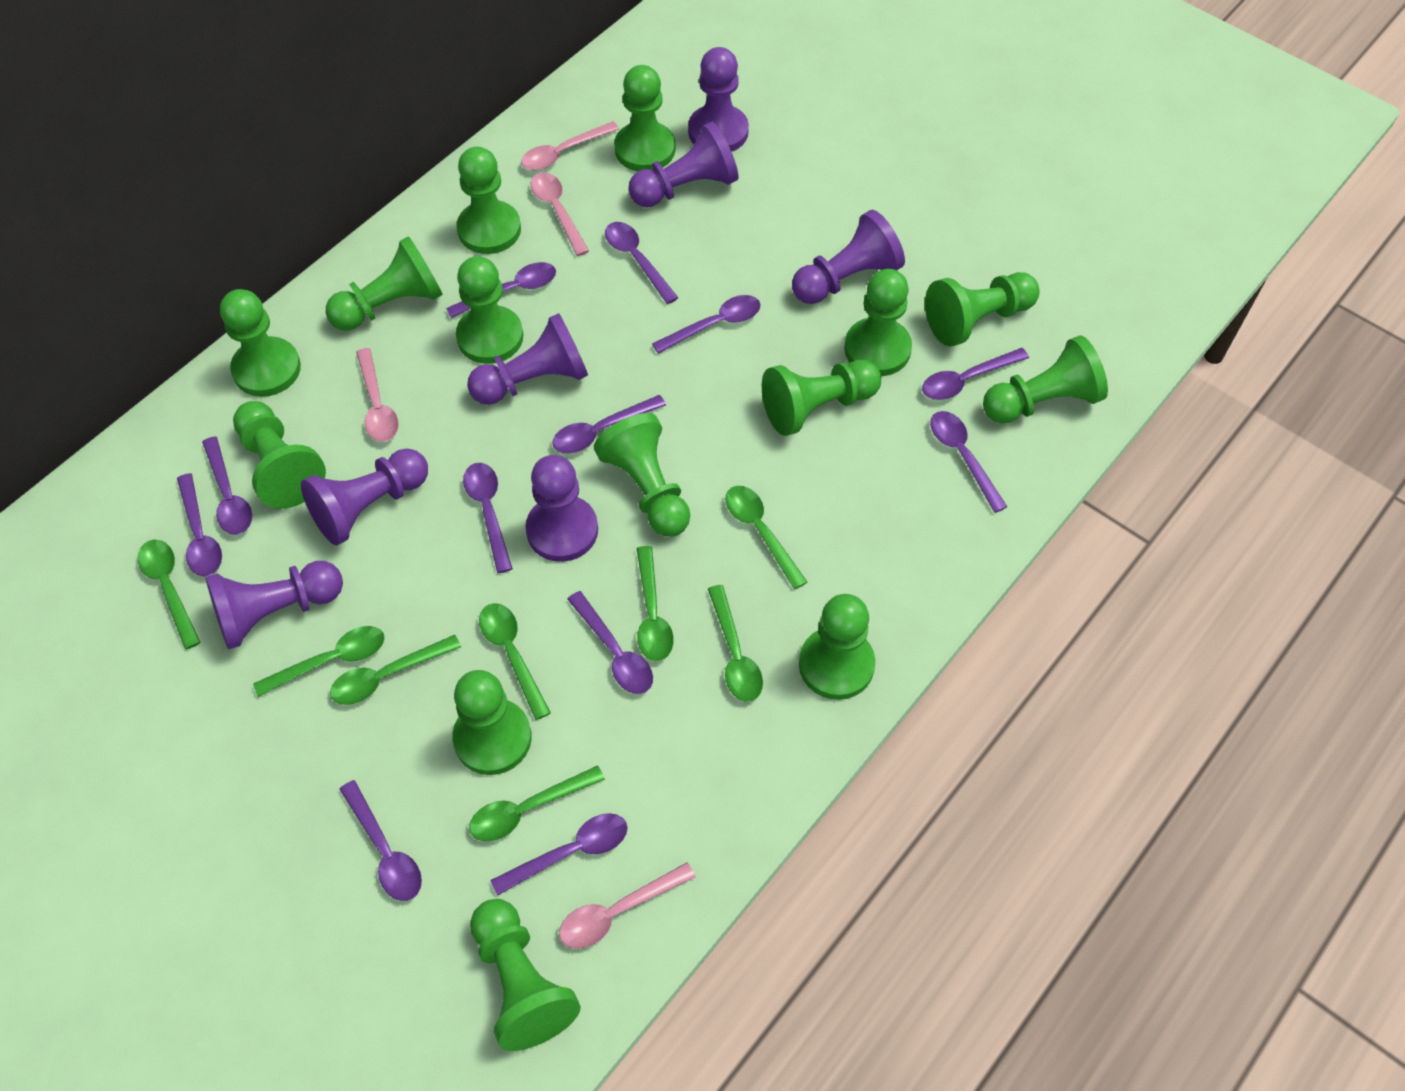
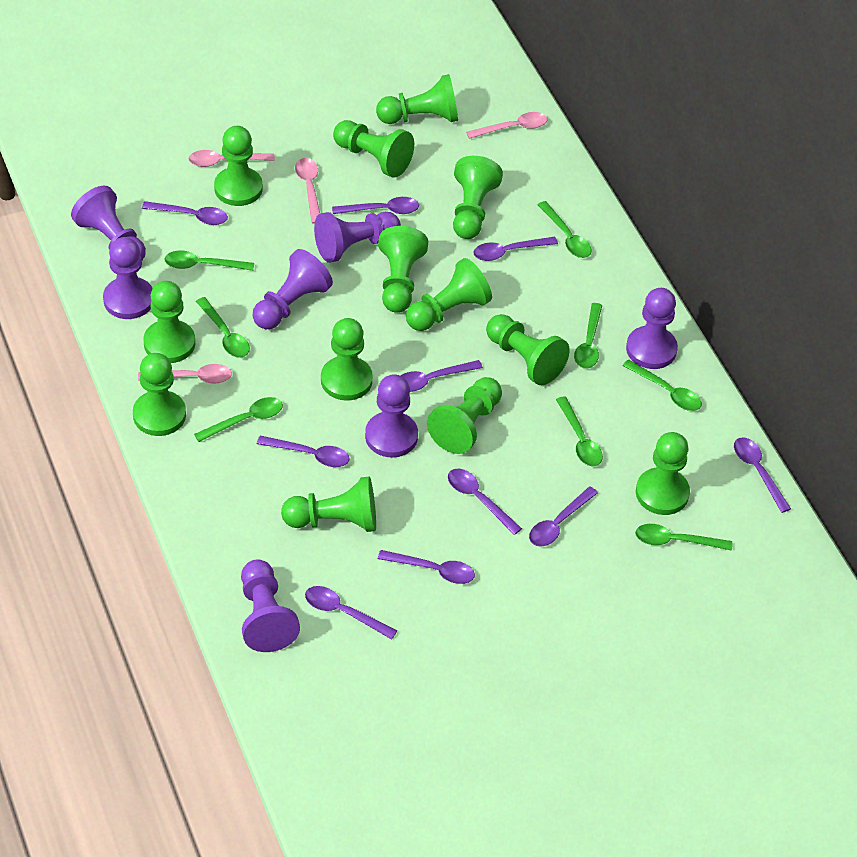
green pawn: 14 -> 13
purple spoon: 12 -> 10

